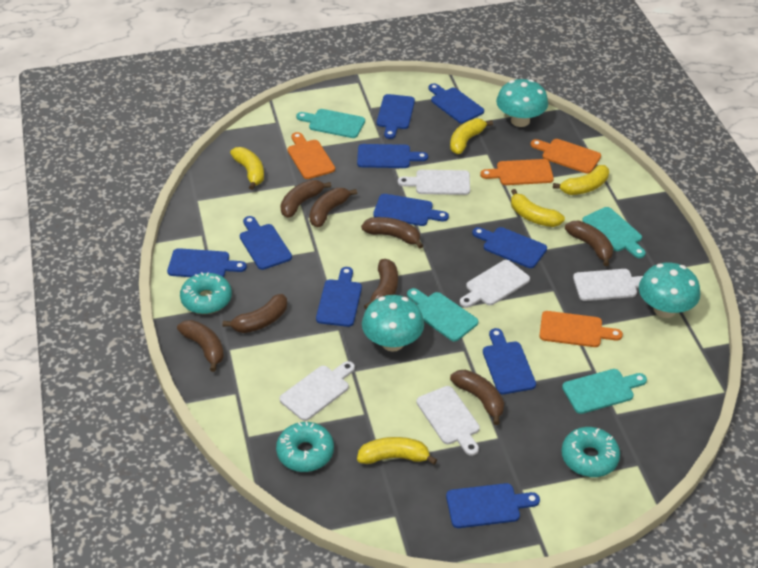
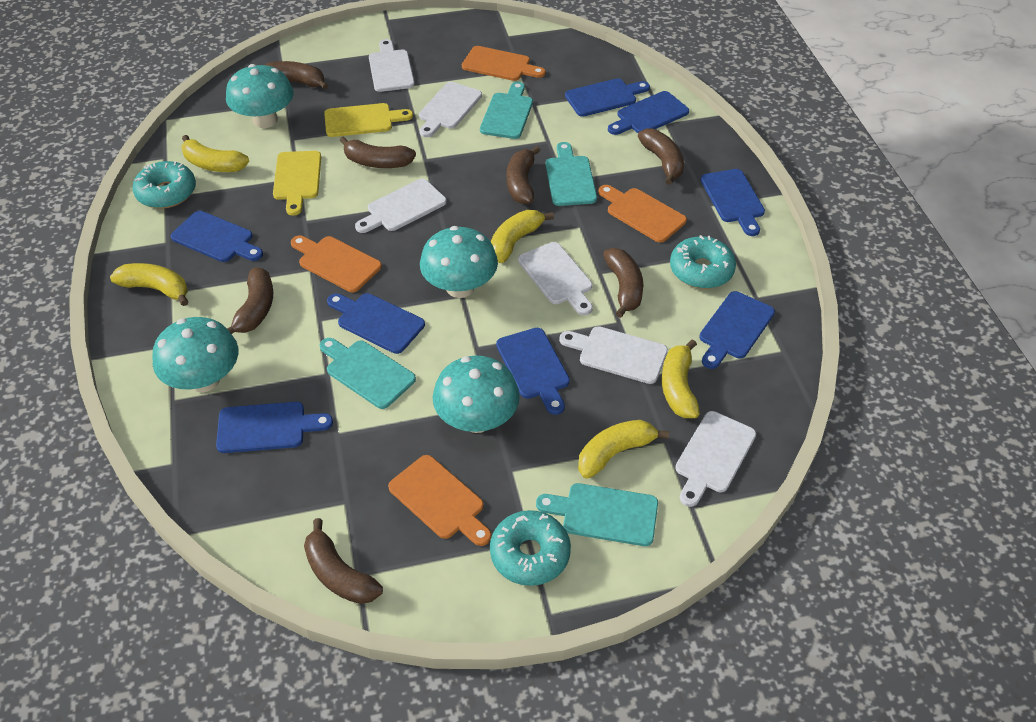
blue cutting board: 10 -> 8
brown banana: 8 -> 7
turquoise mushroom: 3 -> 4
white cutting board: 5 -> 6
yellow cutting board: 0 -> 2

